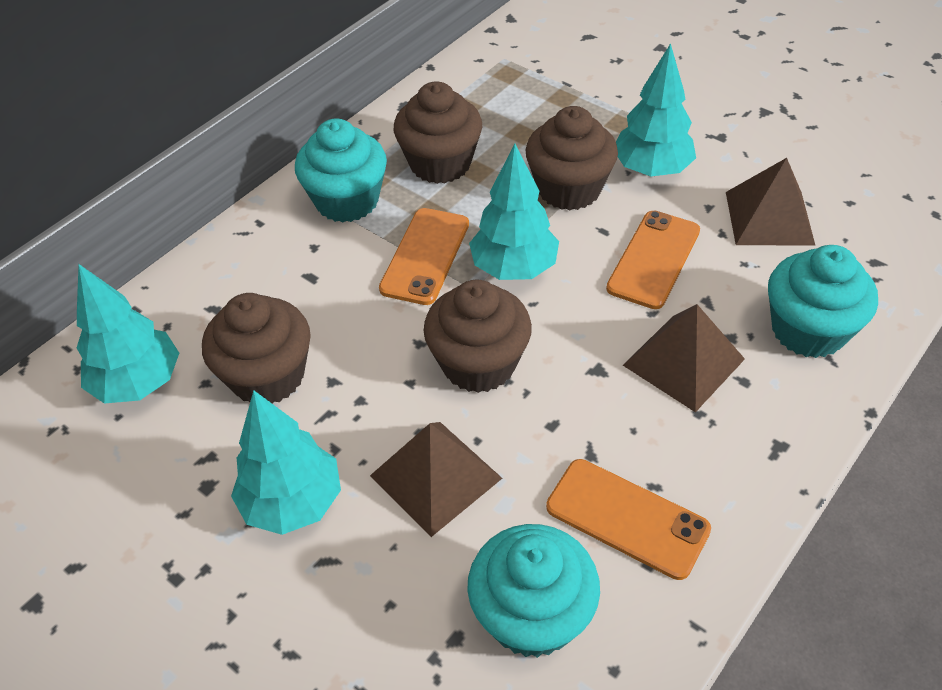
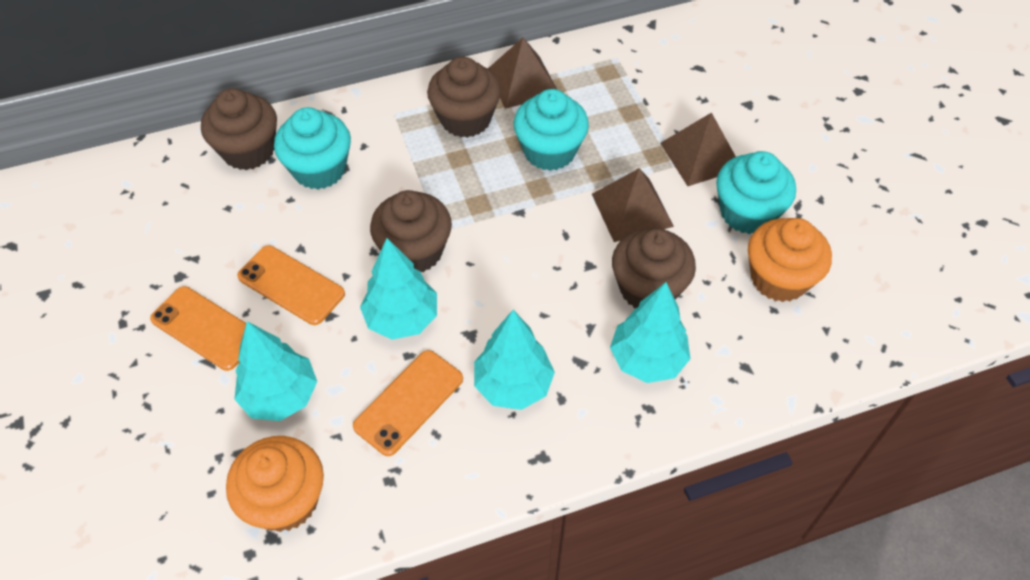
orange cupcake: 0 -> 2

